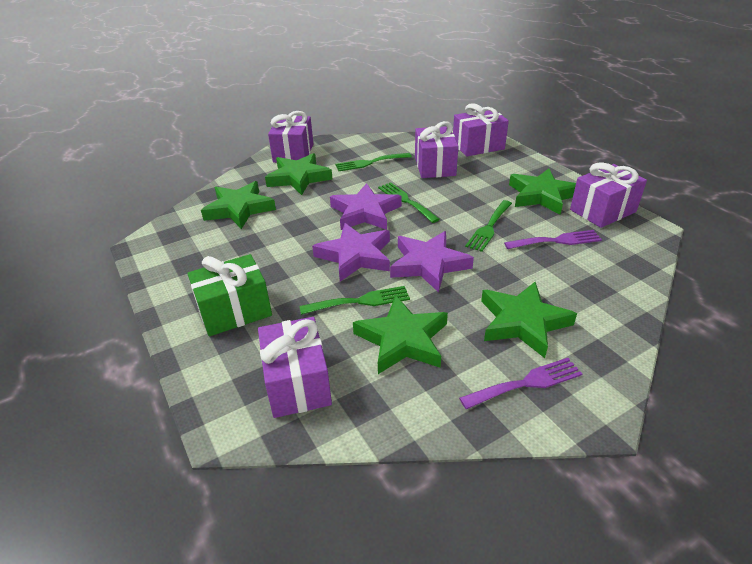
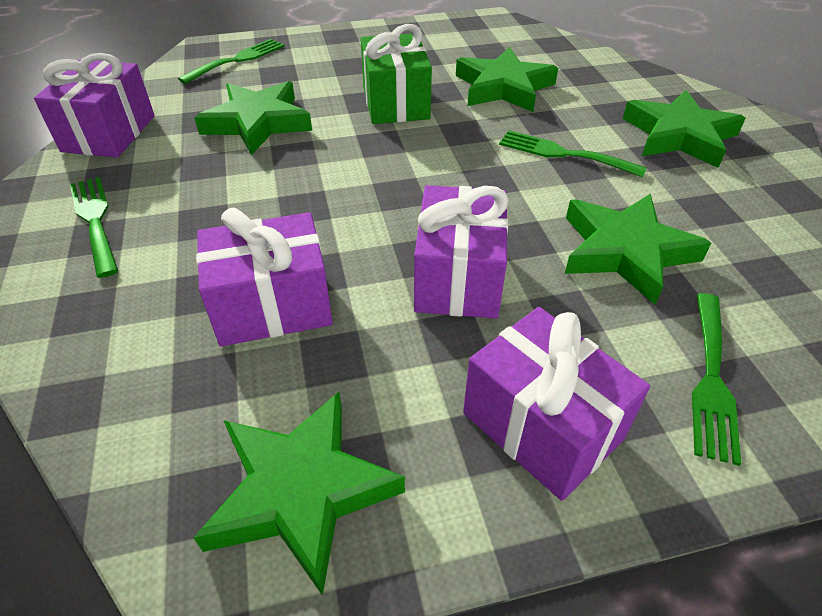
purple fork: 2 -> 0
purple gift: 5 -> 4
purple star: 3 -> 0

